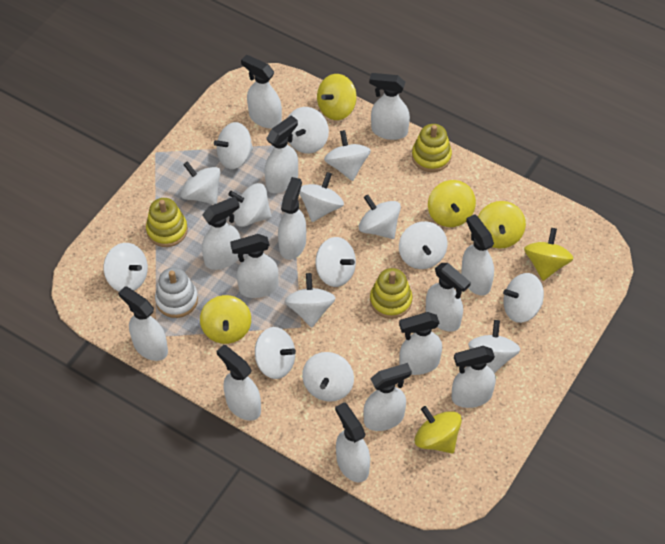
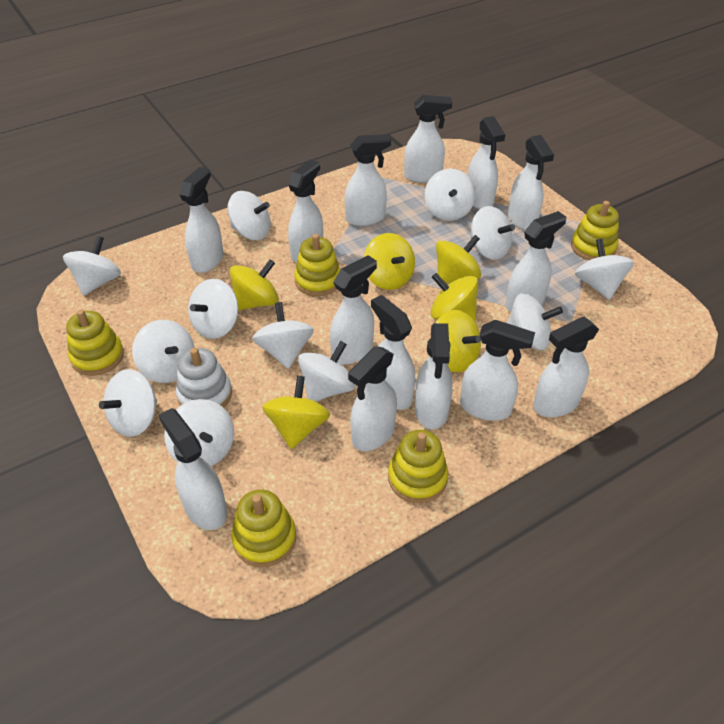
white spinning top: 15 -> 12
yellow stacking toy: 3 -> 5

